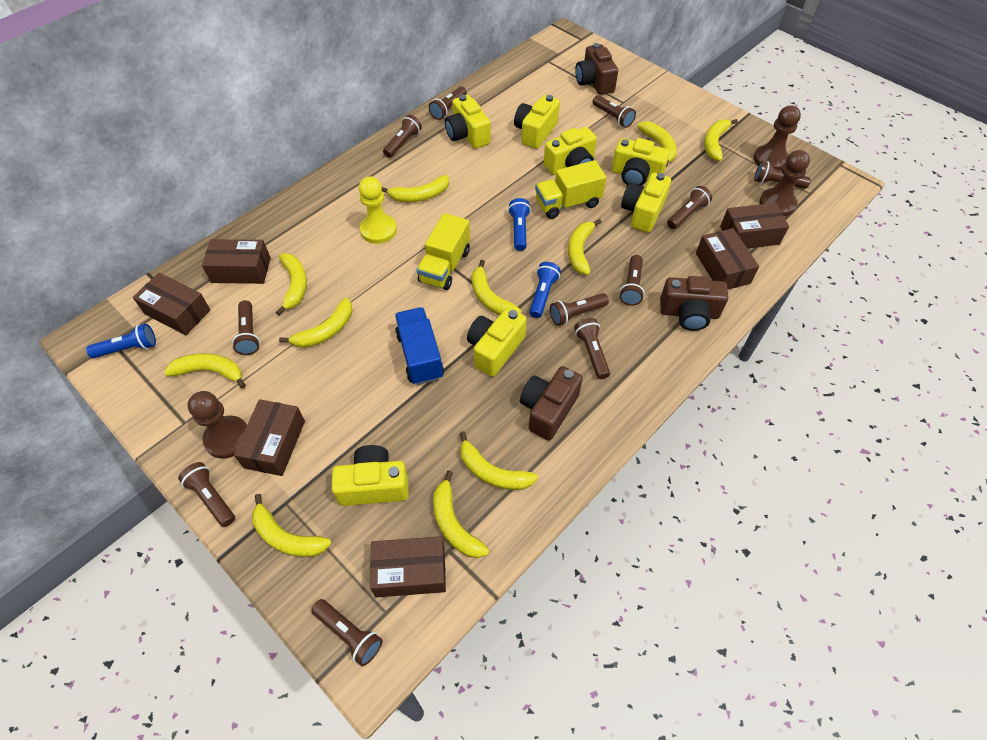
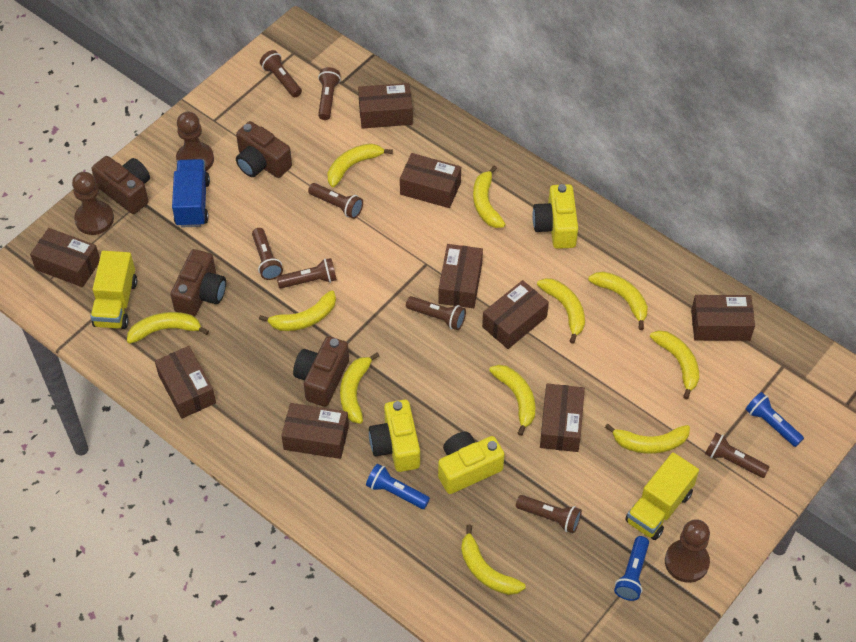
brown box: 6 -> 9
brown camera: 3 -> 4
brown flashlight: 11 -> 8
yellow camera: 7 -> 3
yellow pawn: 1 -> 0

